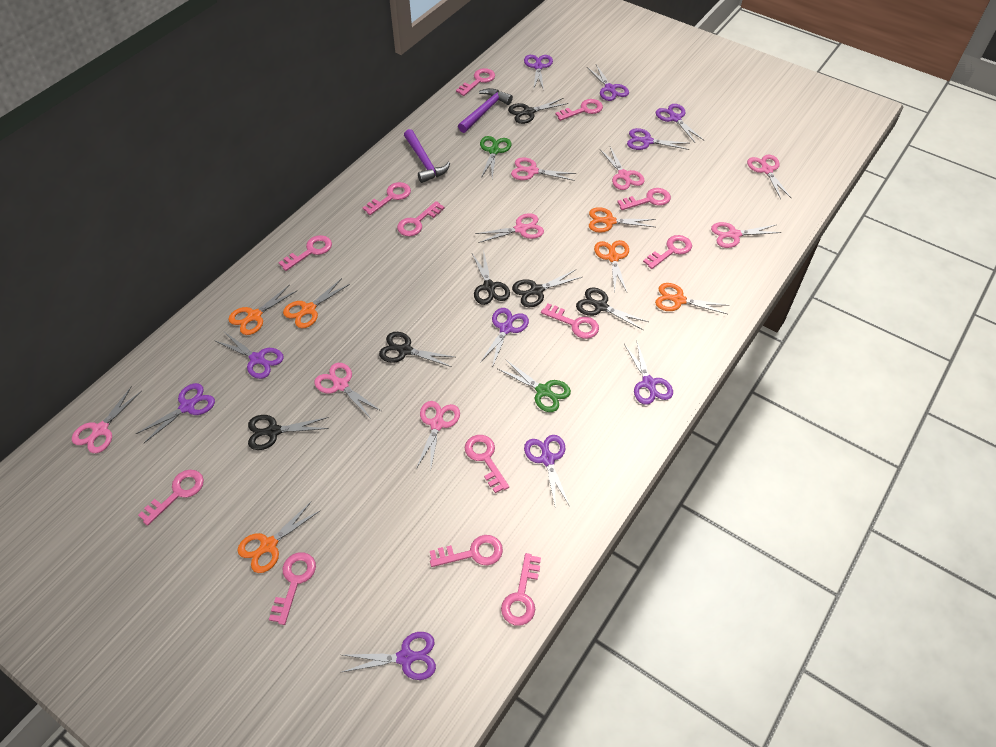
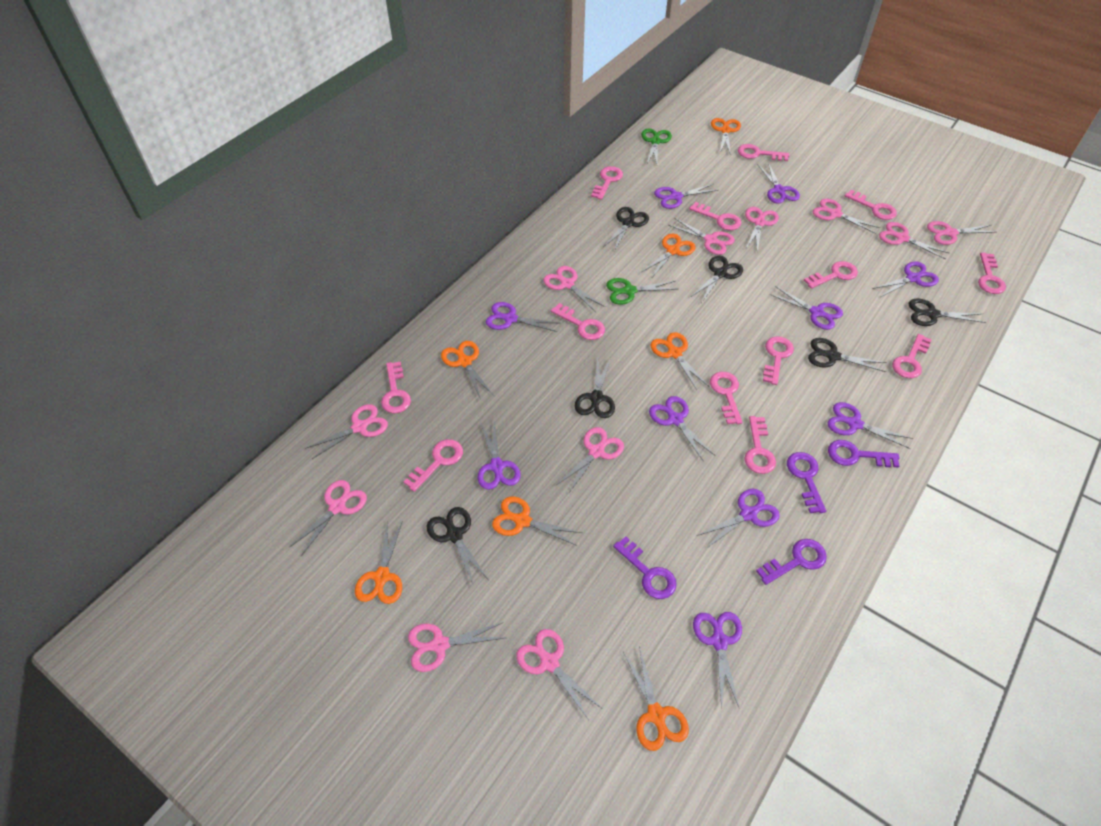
orange scissors: 6 -> 7
pink scissors: 8 -> 11
purple hammer: 2 -> 0
purple key: 0 -> 4

